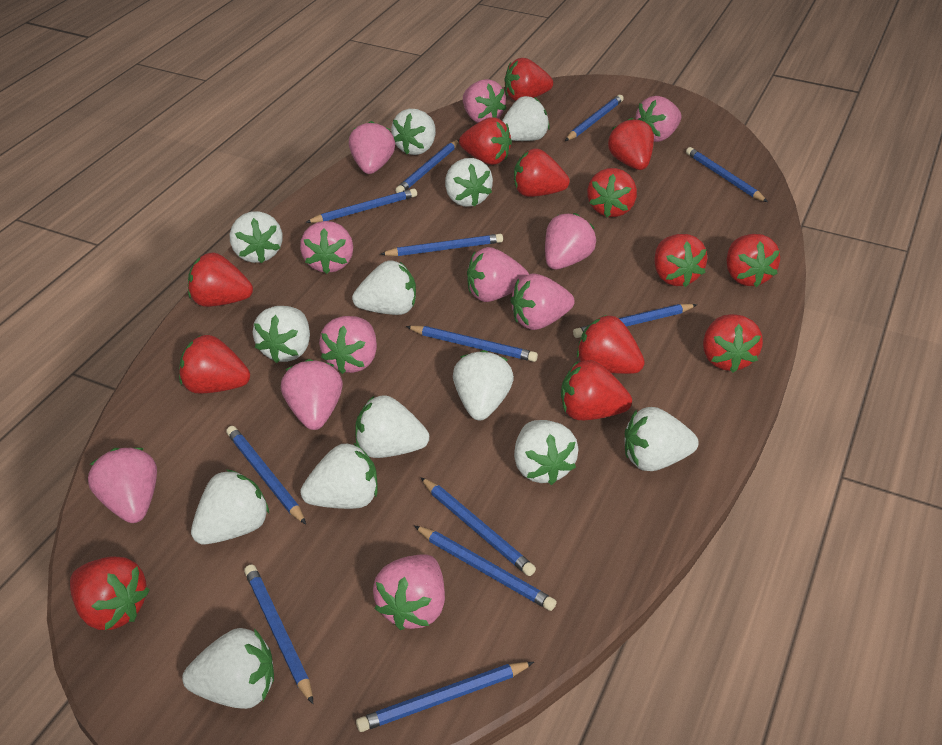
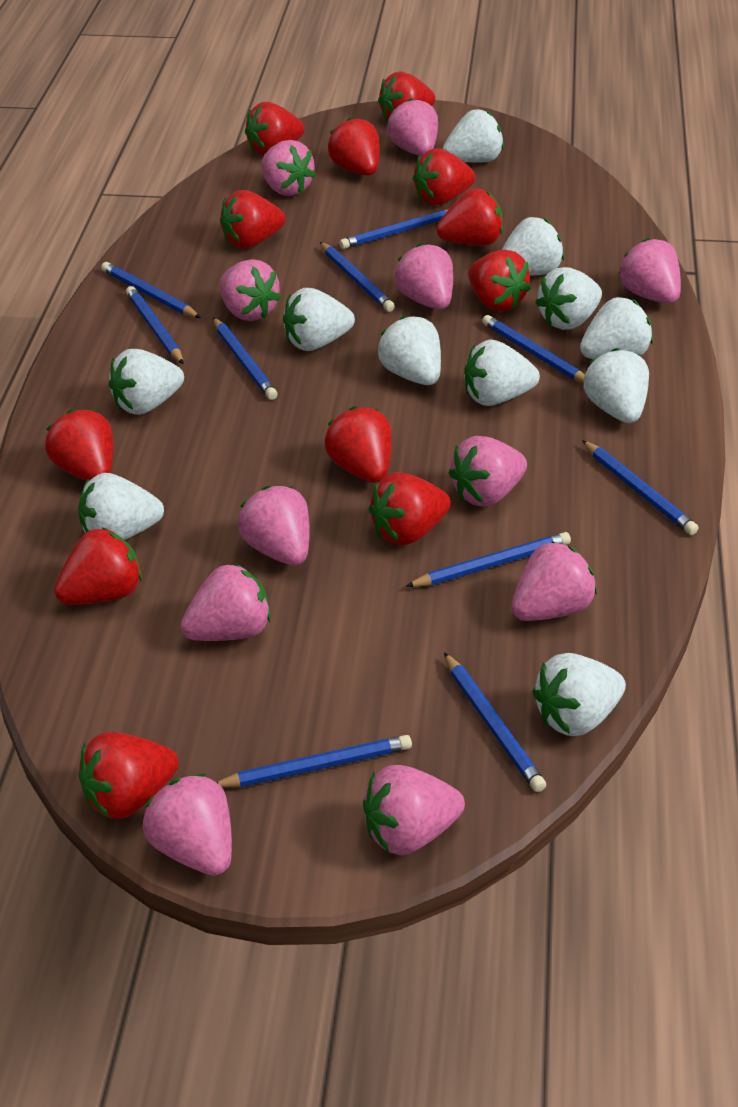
blue pencil: 12 -> 10
red strawberry: 13 -> 12
white strawberry: 13 -> 11

